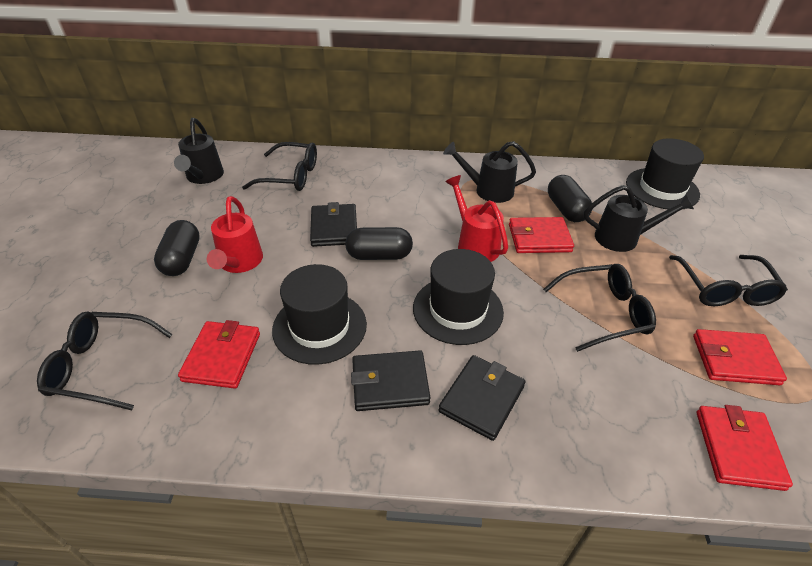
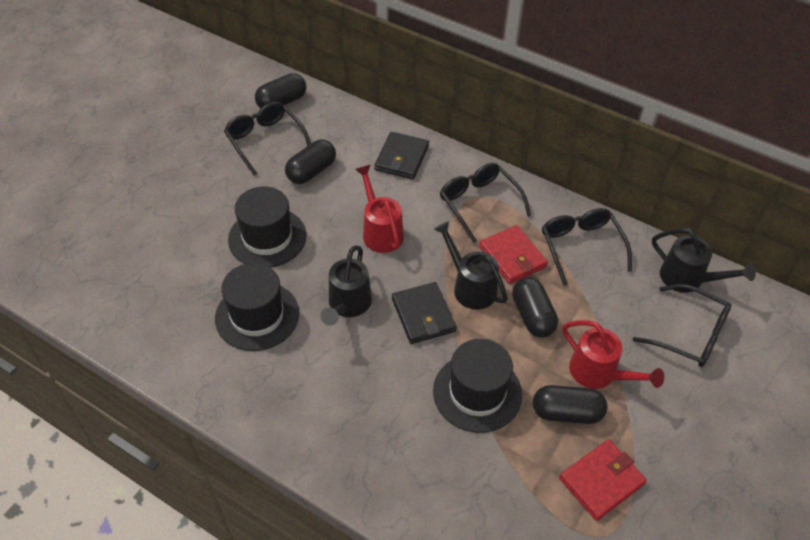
black capsule: 3 -> 4
black wallet: 3 -> 2
red wallet: 4 -> 2

